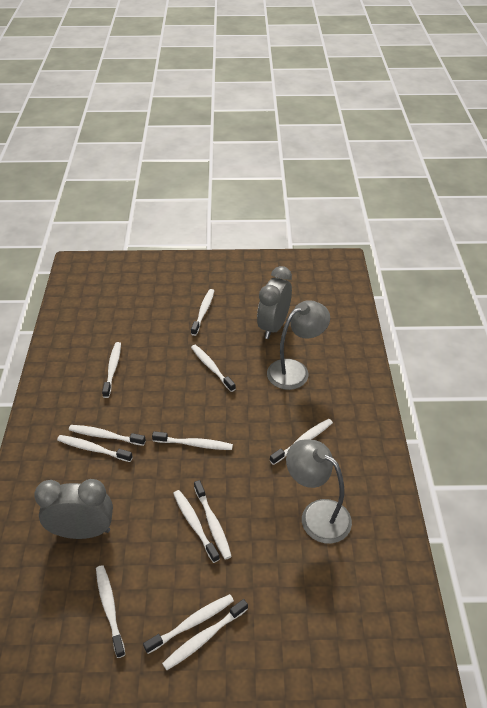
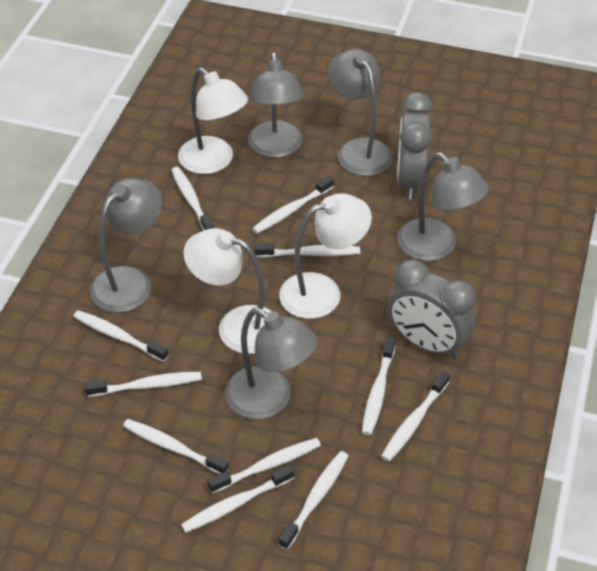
grey lamp: 2 -> 5
white lamp: 0 -> 3
white toothbrush: 12 -> 11

